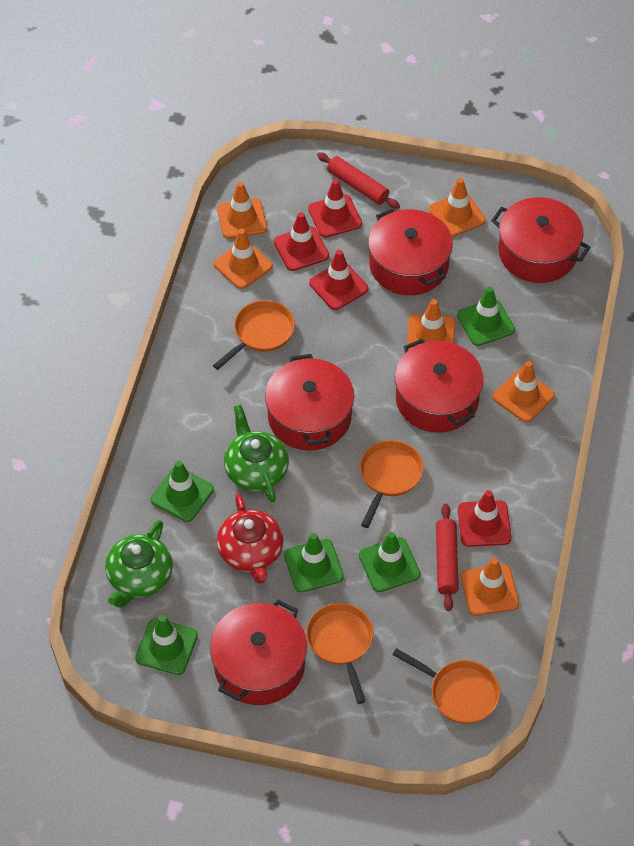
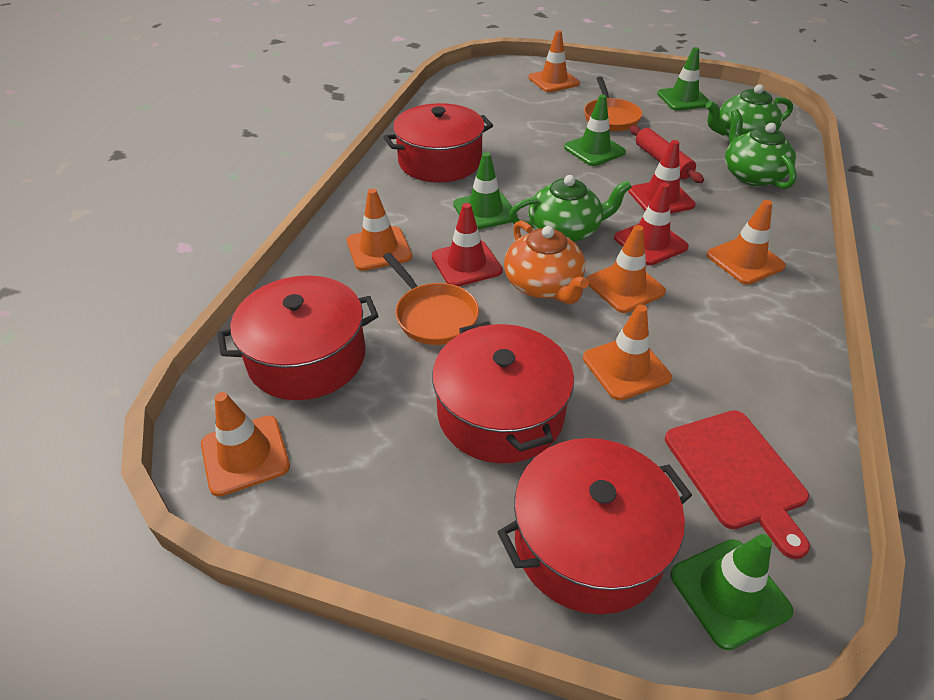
green teapot: 2 -> 3
green traffic cone: 5 -> 4
orange pan: 4 -> 2
orange teapot: 0 -> 1
red cutting board: 0 -> 1
red pot: 5 -> 4
red rolling pin: 2 -> 1
red teapot: 1 -> 0
red traffic cone: 4 -> 3

